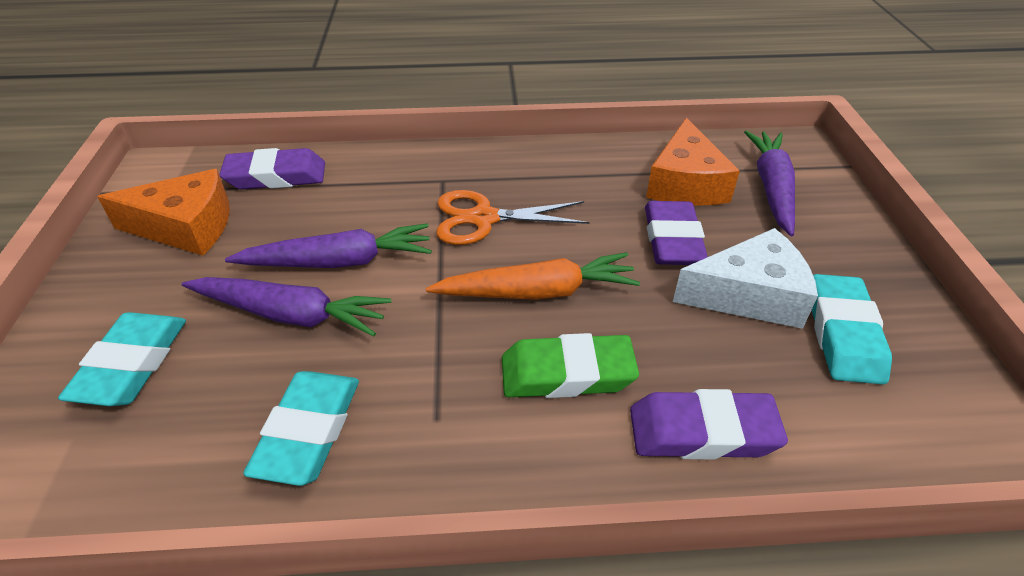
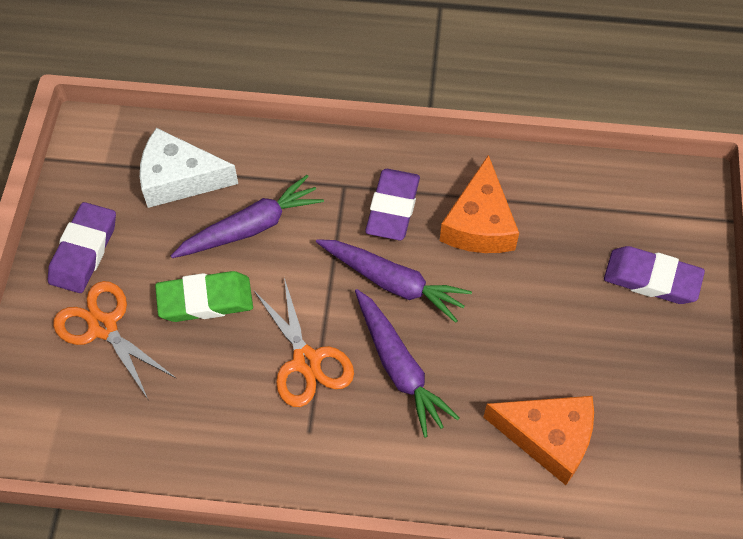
orange carrot: 1 -> 0
orange scissors: 1 -> 2
turquoise eraser: 3 -> 0

